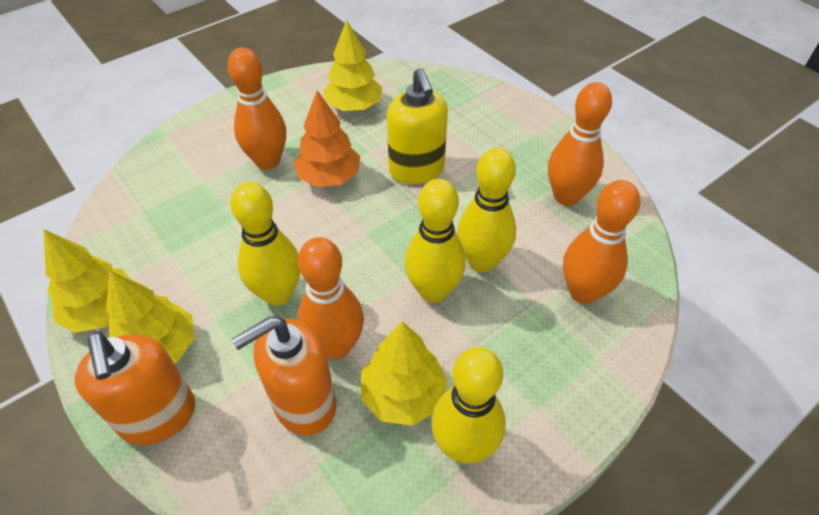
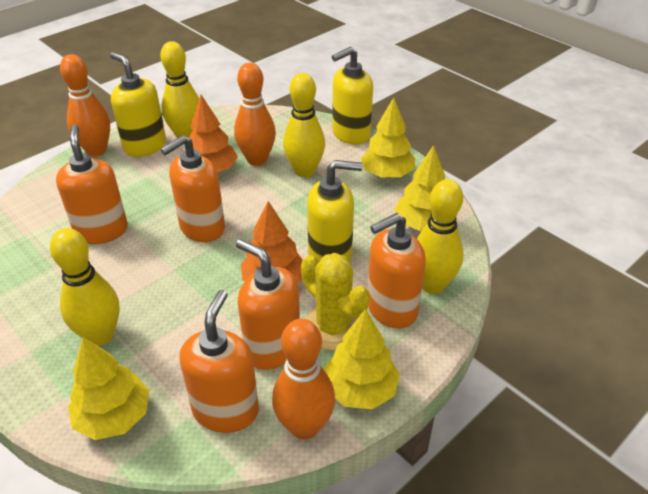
orange bowling pin: 4 -> 3
orange soap dispenser: 2 -> 5
orange tree: 1 -> 2
yellow cactus: 0 -> 1
yellow soap dispenser: 1 -> 3

